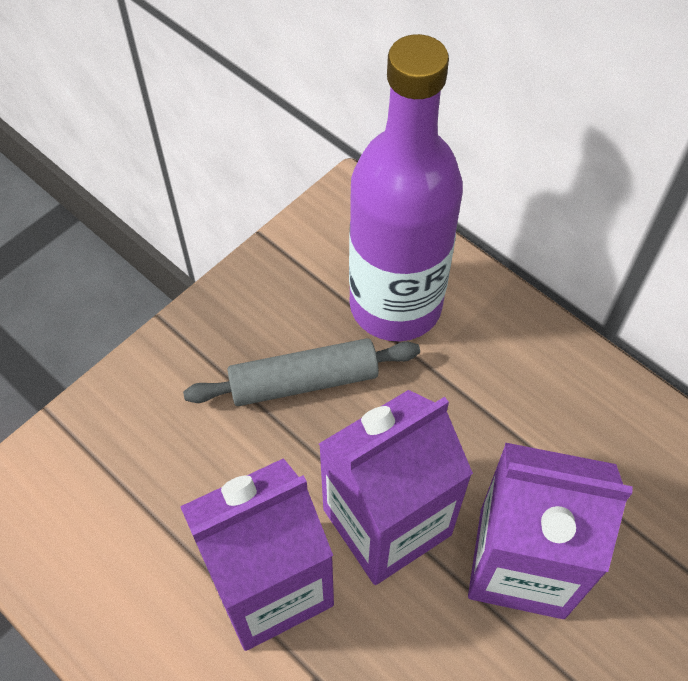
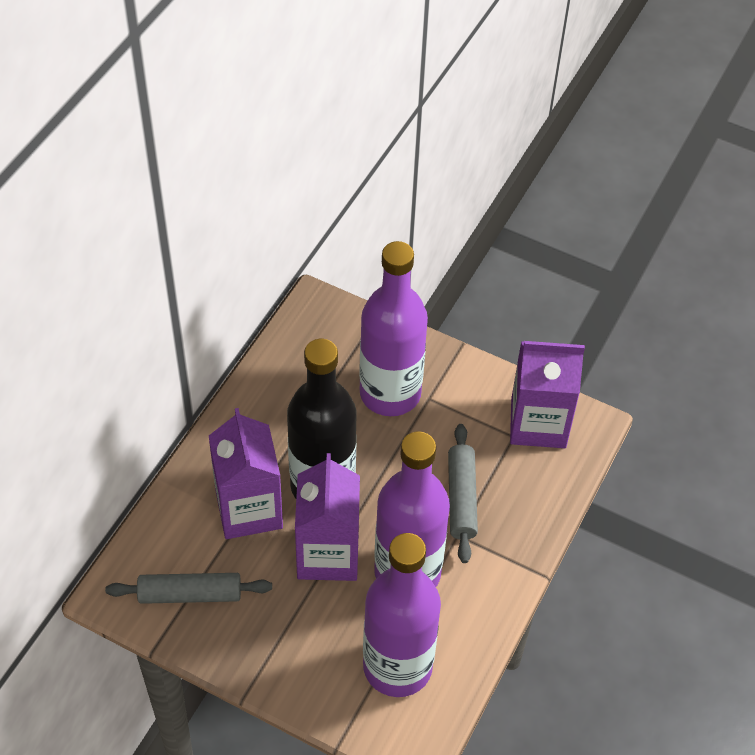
black bottle: 0 -> 1
grey rolling pin: 1 -> 2
purple bottle: 1 -> 3

